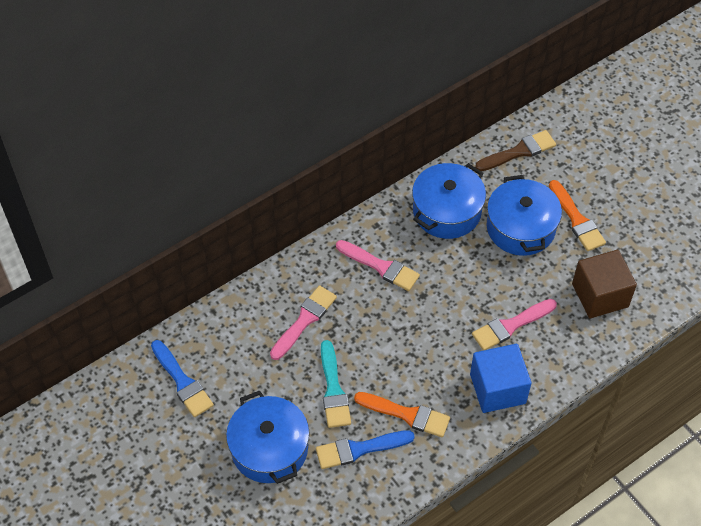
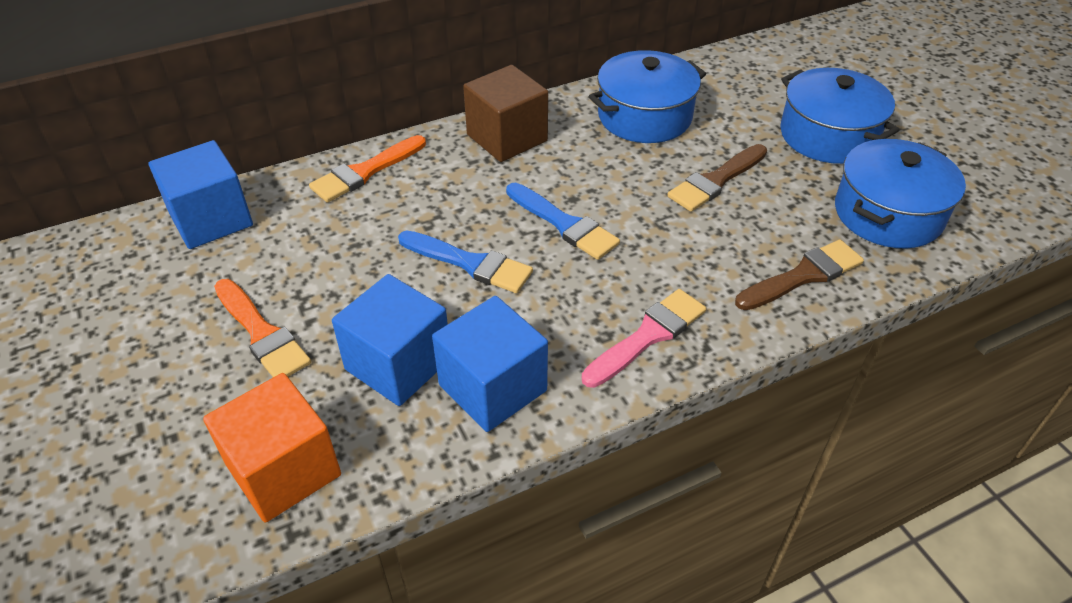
blue cube: 1 -> 3
brown brush: 1 -> 2
orange cube: 0 -> 1
pink brush: 3 -> 1
turquoise brush: 1 -> 0

